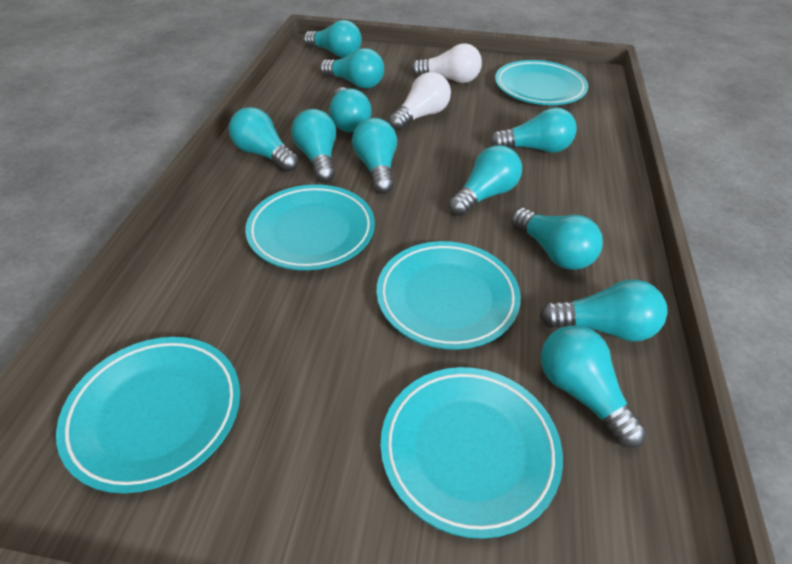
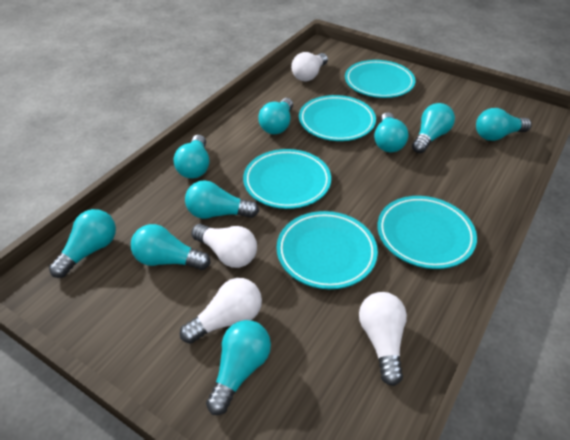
turquoise light bulb: 11 -> 9
white light bulb: 2 -> 4

